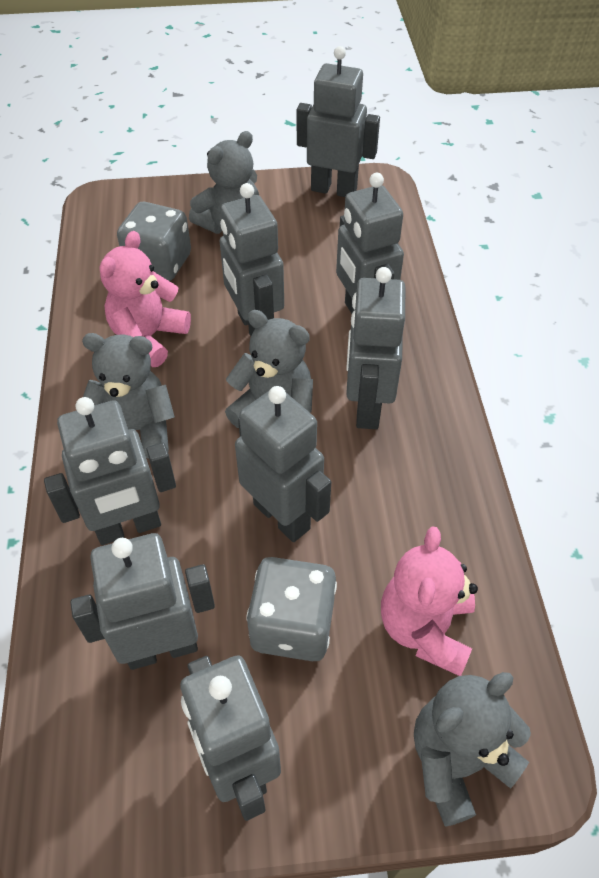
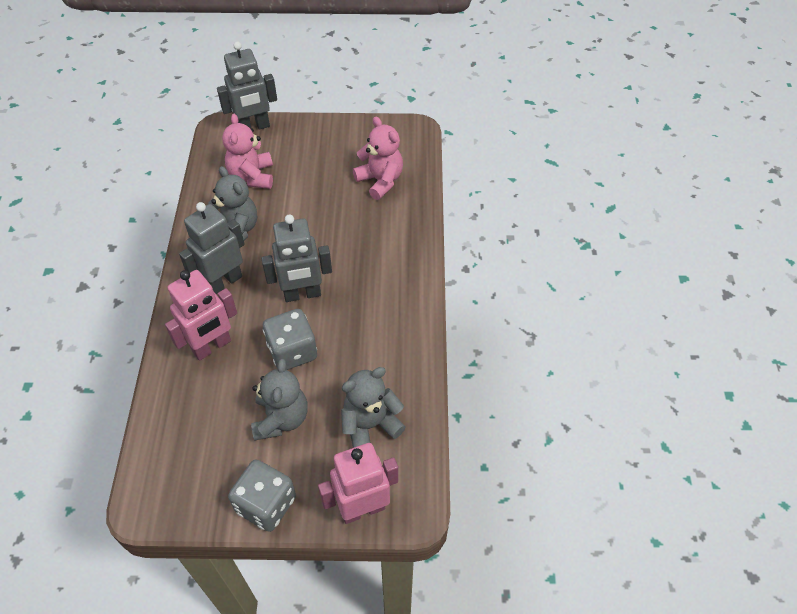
grey robot: 8 -> 3
grey teddy bear: 4 -> 3
pink robot: 0 -> 2

